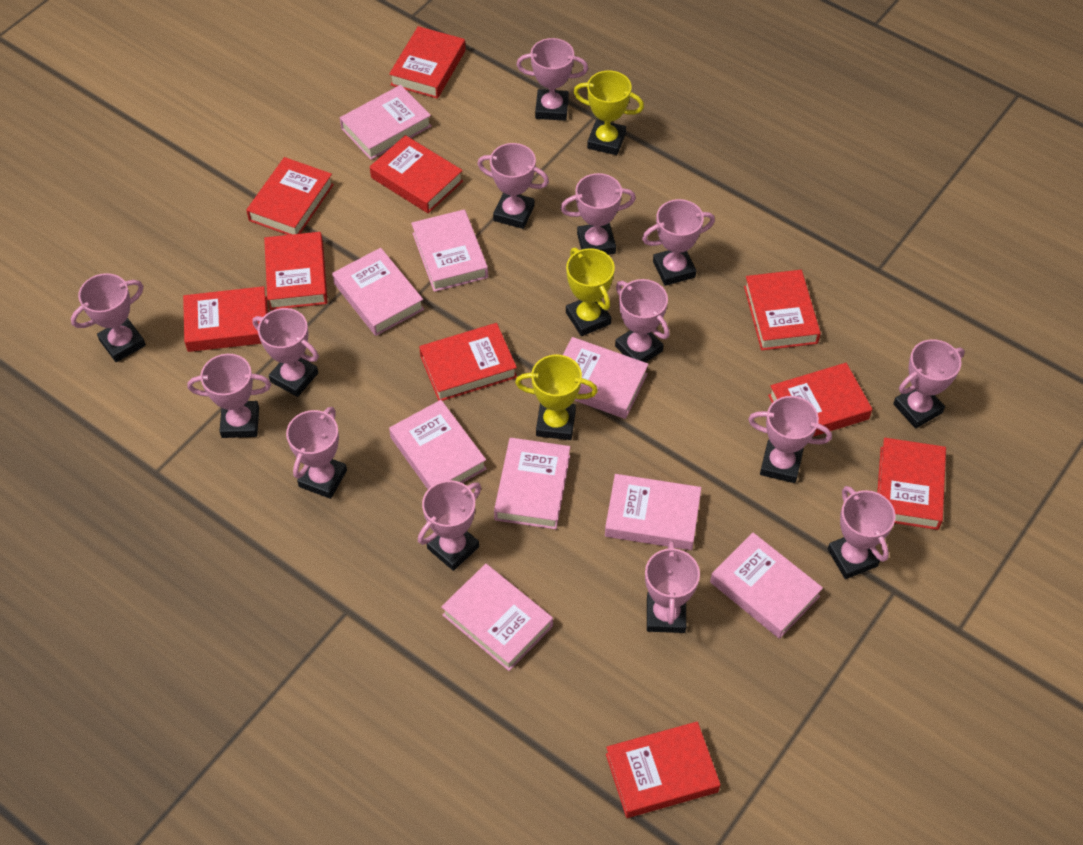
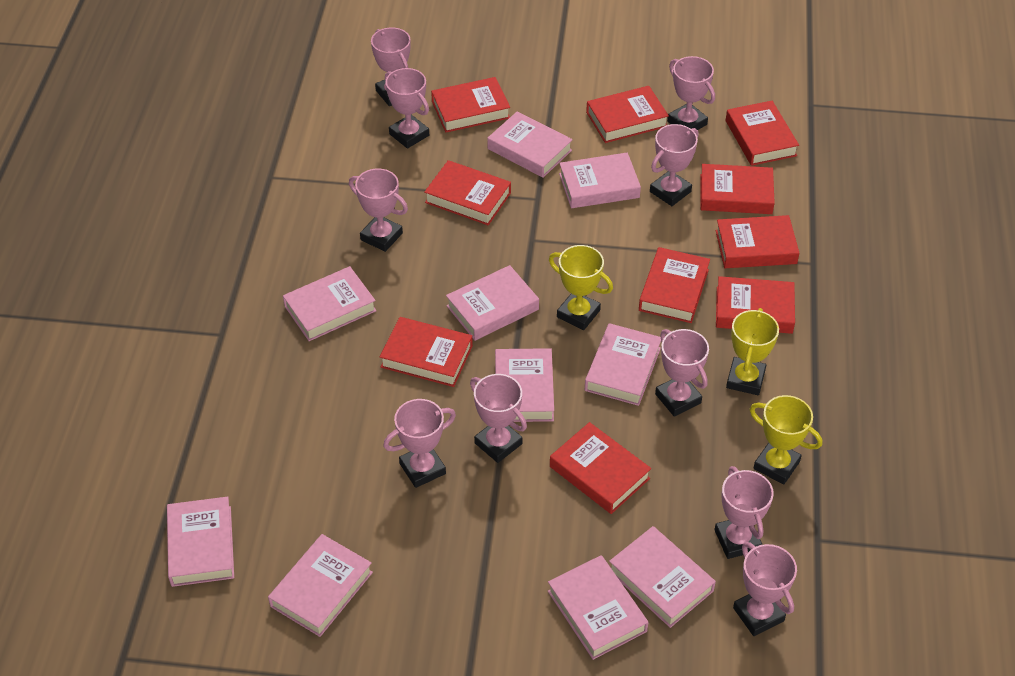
pink book: 9 -> 10
pink trophy: 14 -> 10

